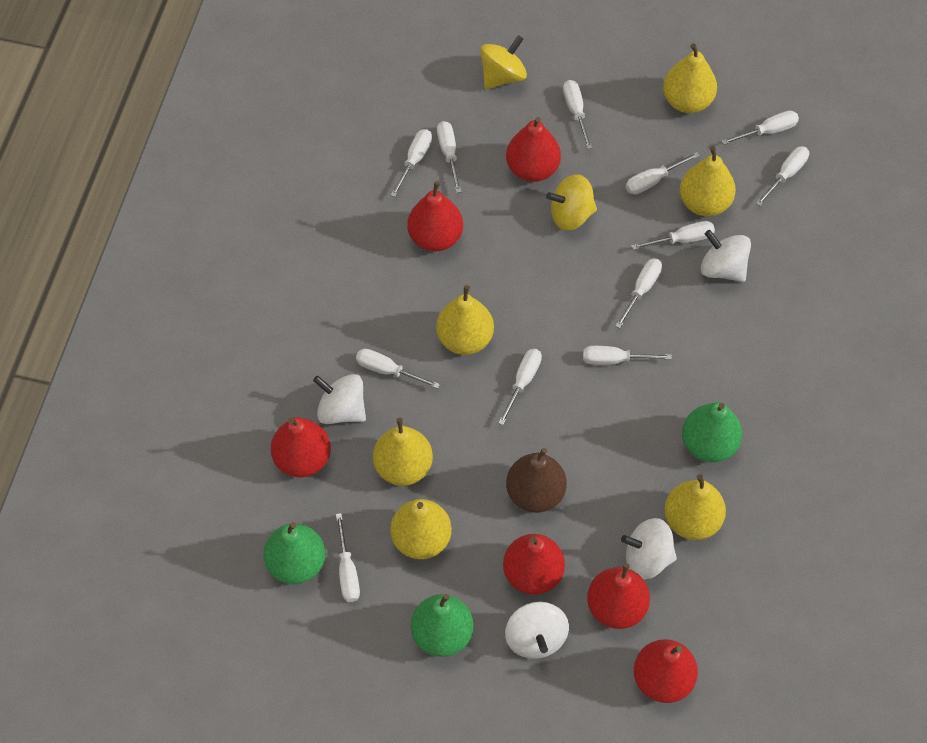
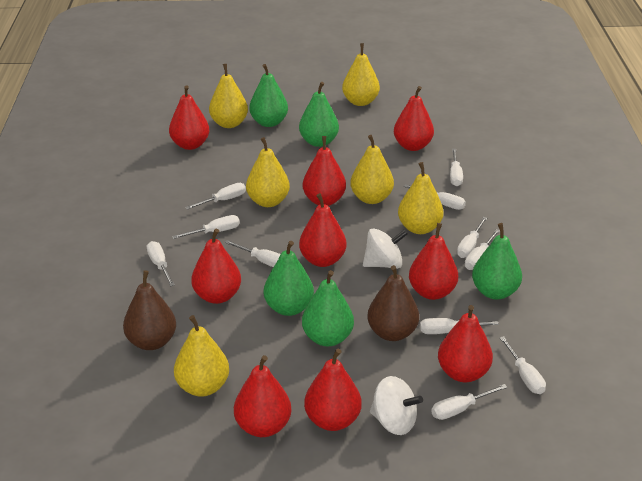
brown pear: 1 -> 2
green pear: 3 -> 5
red pear: 6 -> 9
white screwdriver: 12 -> 11
white spinning top: 4 -> 2
yellow spinning top: 2 -> 0

